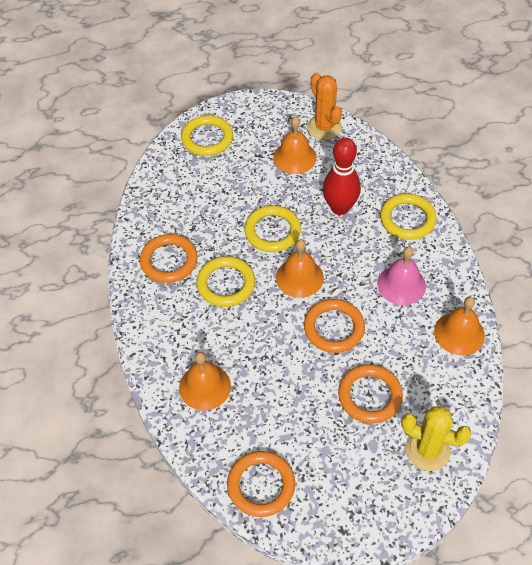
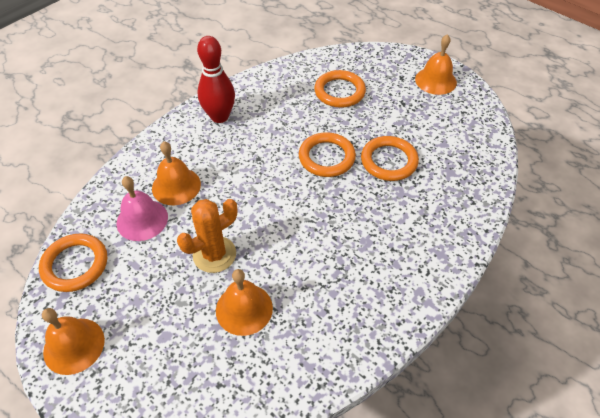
yellow cactus: 1 -> 0
yellow ring: 4 -> 0

